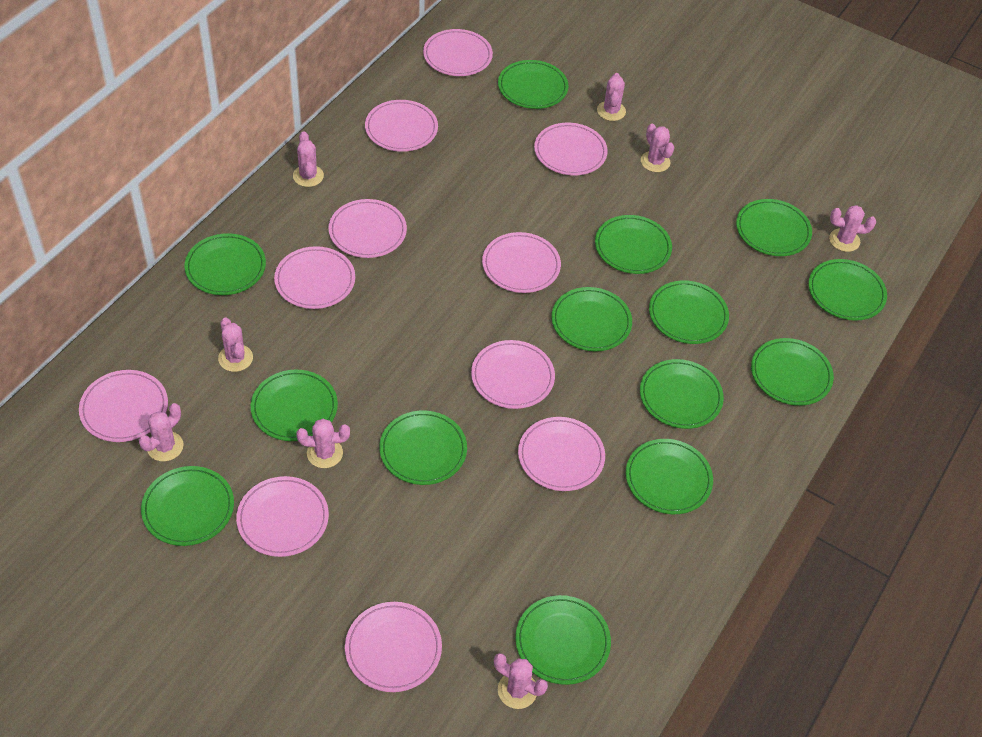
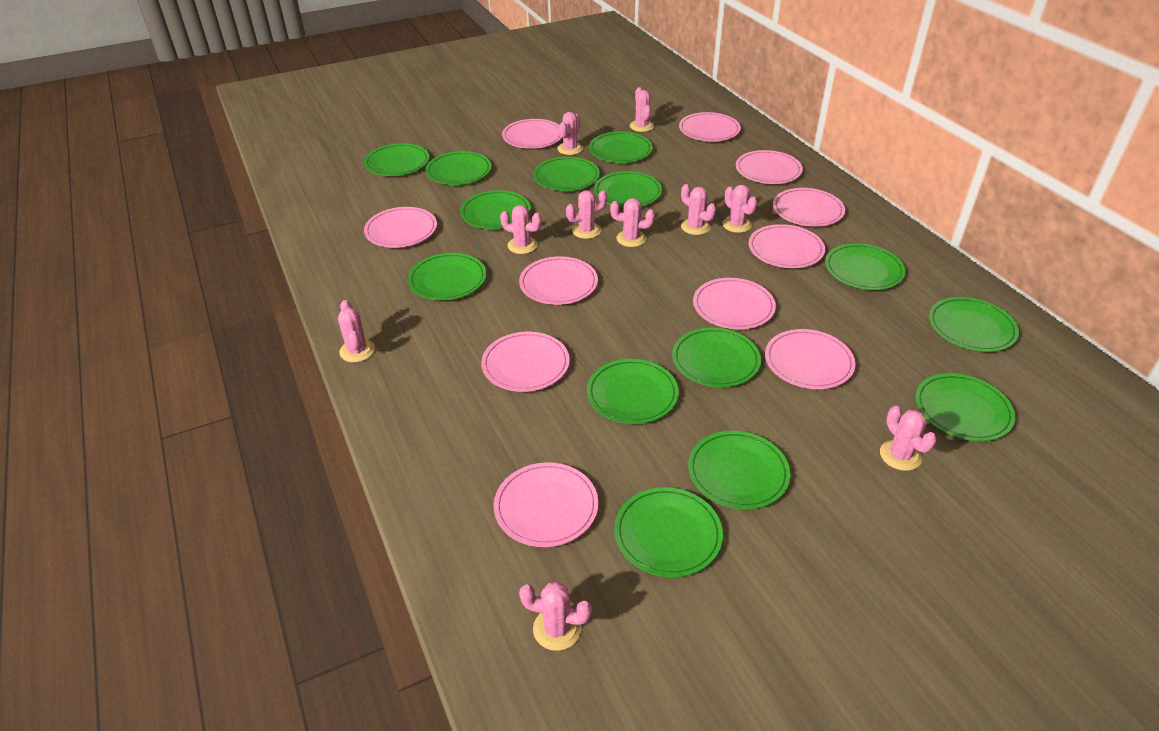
pink cactus: 8 -> 10

